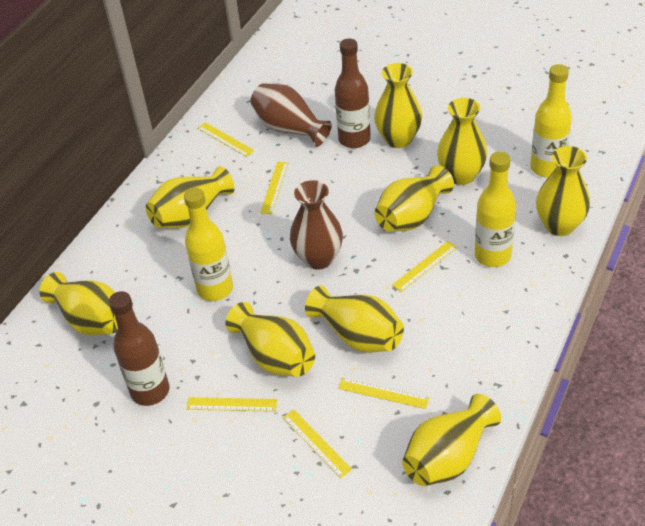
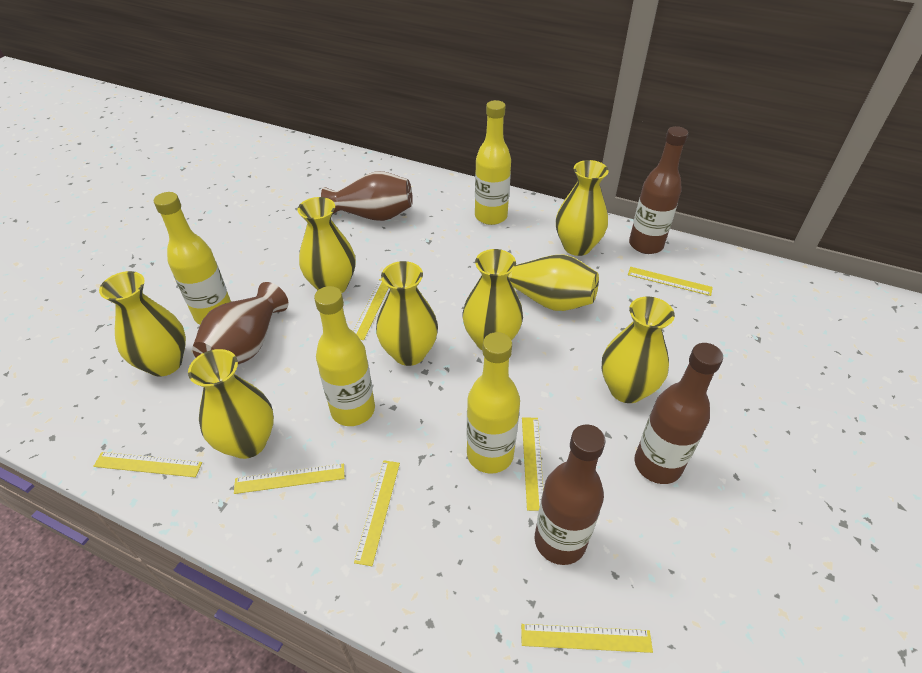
brown bottle: 2 -> 3
yellow bottle: 3 -> 4
yellow ruler: 6 -> 7
yellow vase: 9 -> 8

